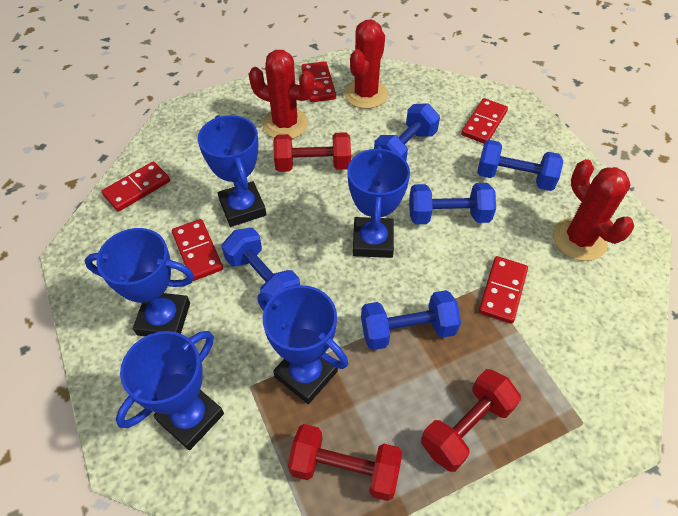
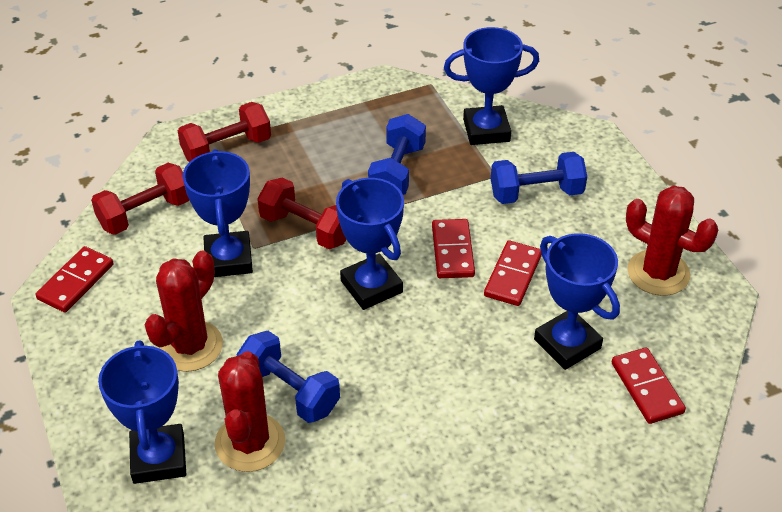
blue dumbbell: 5 -> 3
red domino: 5 -> 4

